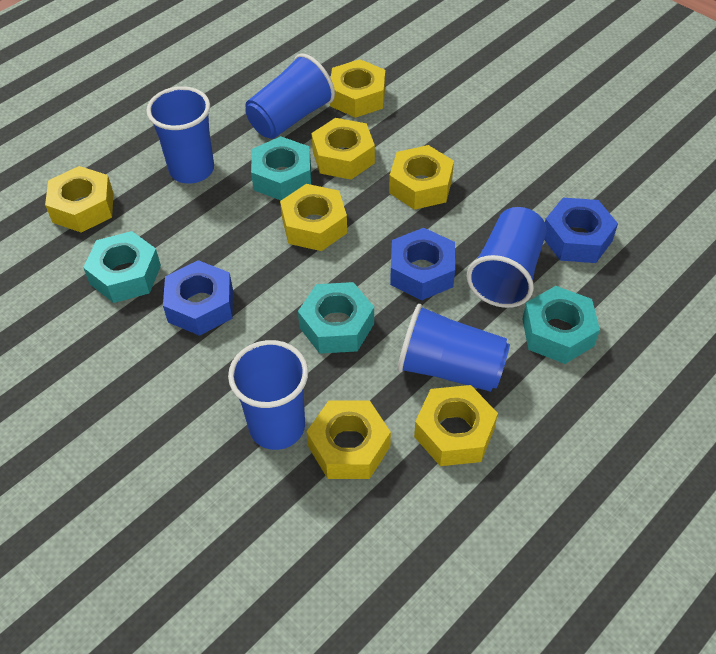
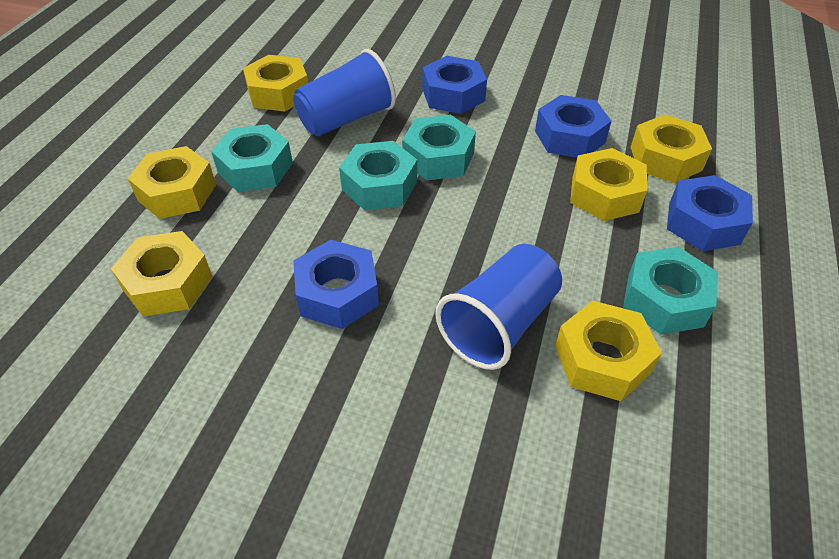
blue cup: 5 -> 2
blue nut: 3 -> 4
yellow nut: 7 -> 6

